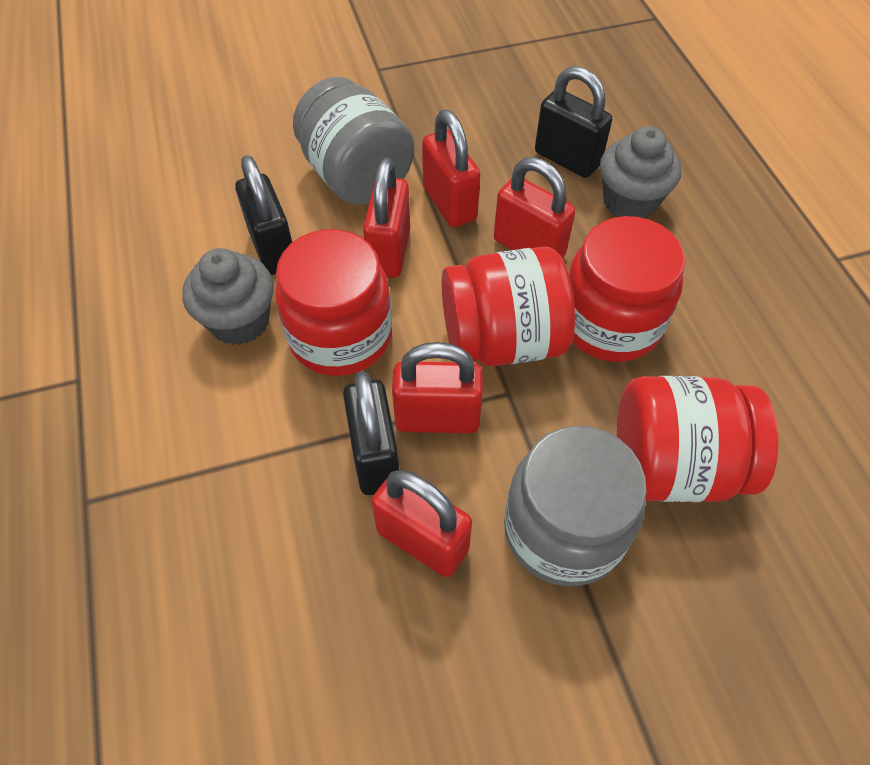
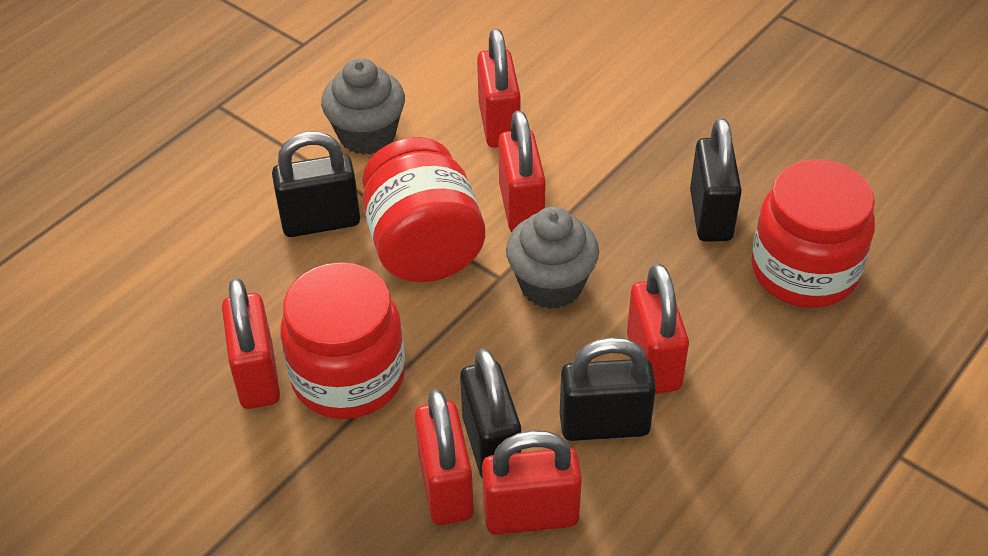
black padlock: 3 -> 4
grey jar: 2 -> 0
red jar: 4 -> 3
red padlock: 5 -> 6

